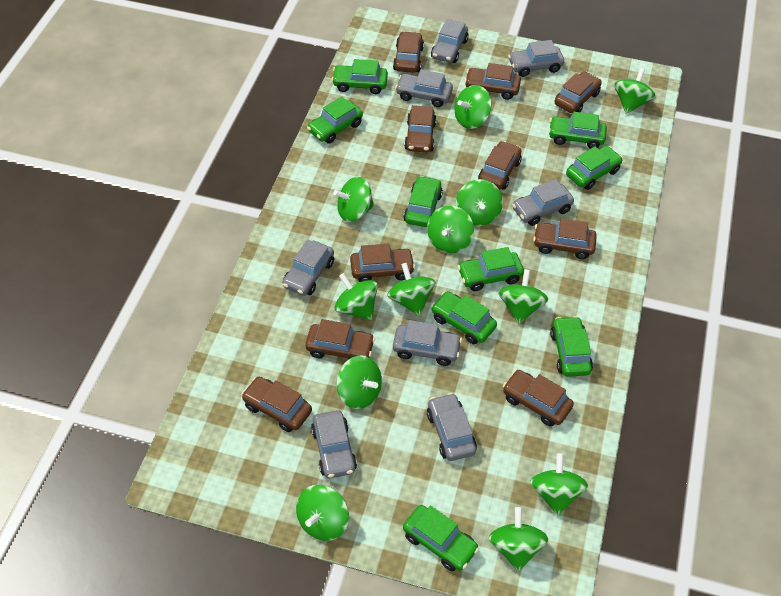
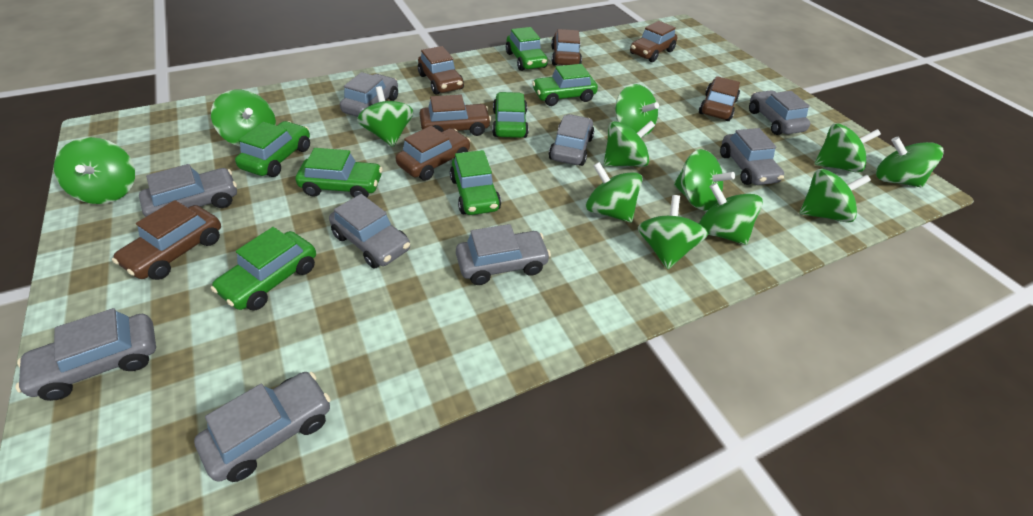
brown car: 10 -> 7
green car: 9 -> 7
grey car: 8 -> 9

